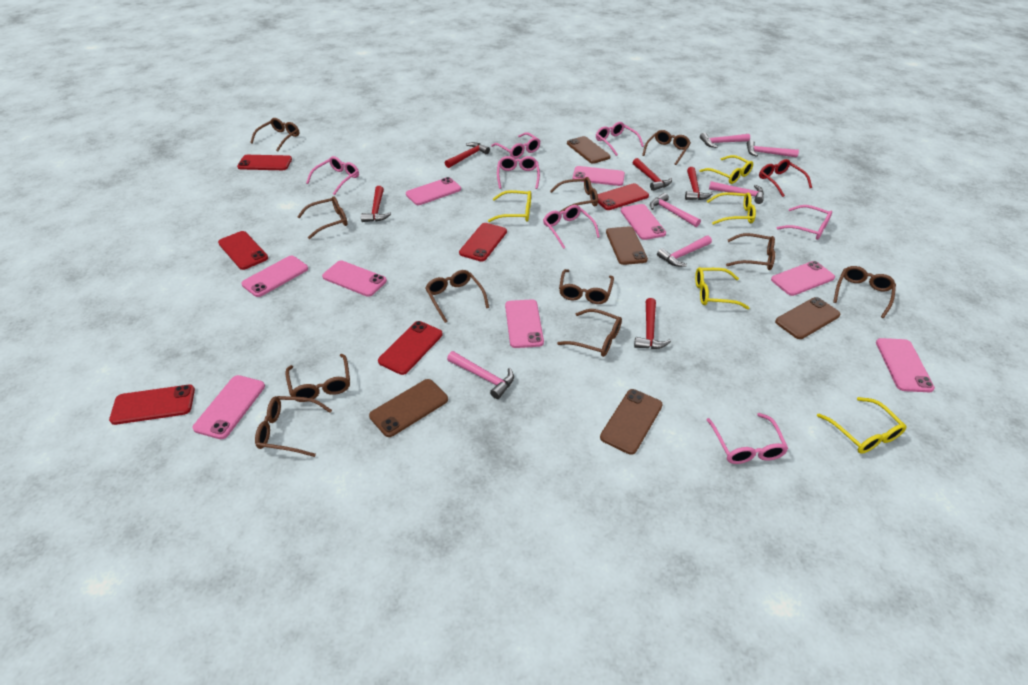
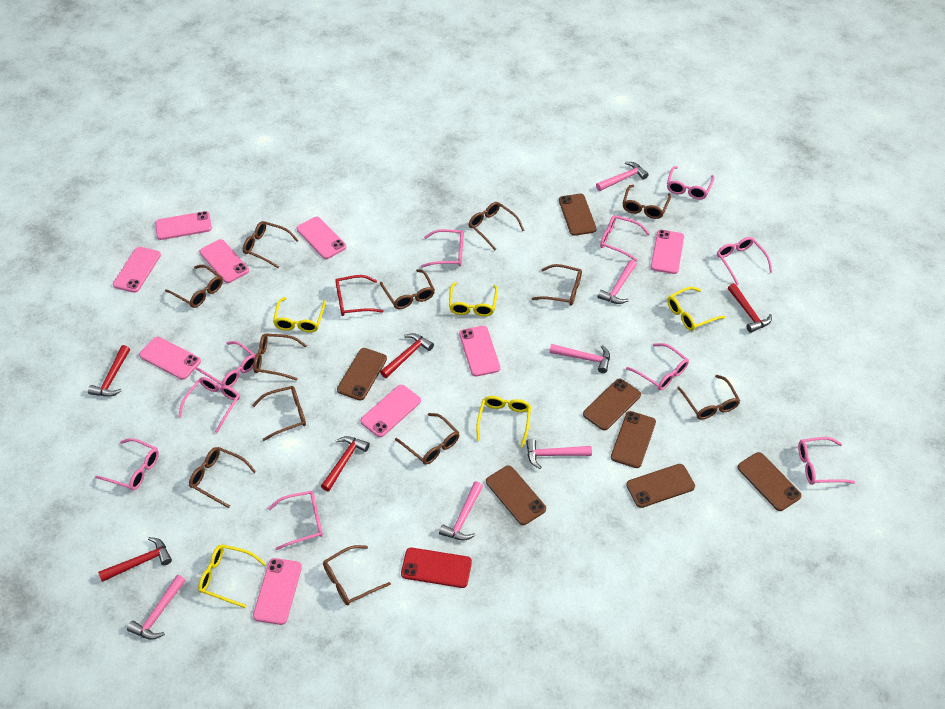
brown glasses: 11 -> 12
brown phone: 5 -> 7
pink glasses: 7 -> 10
red phone: 6 -> 1

